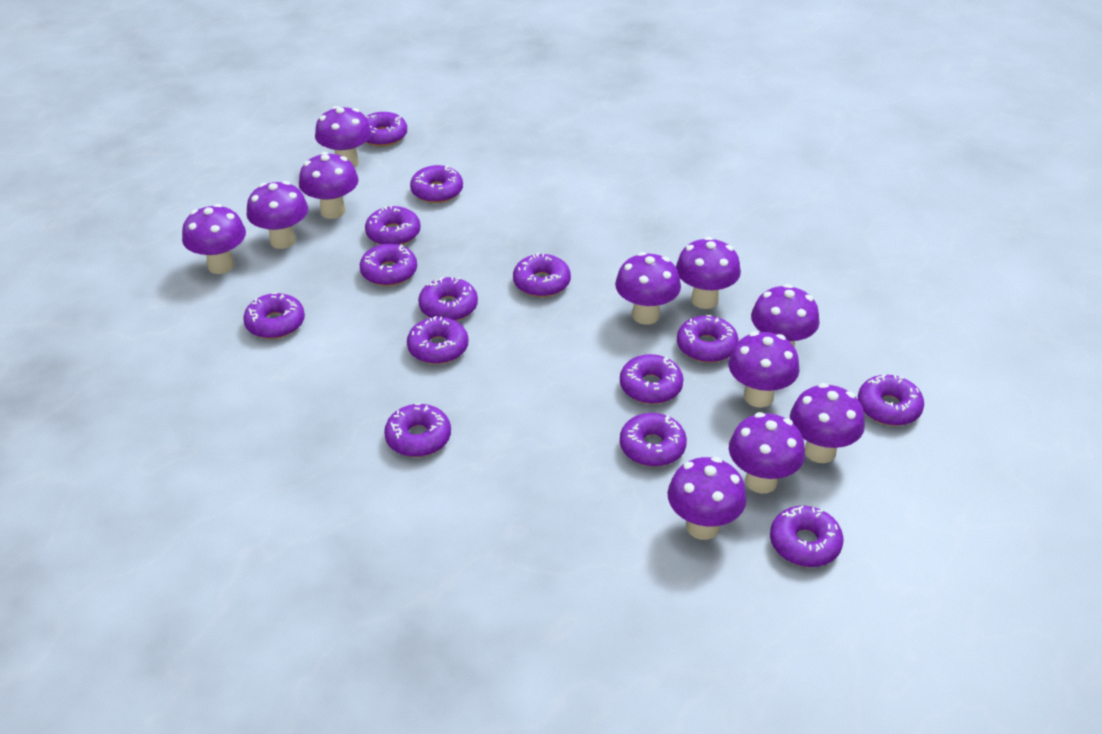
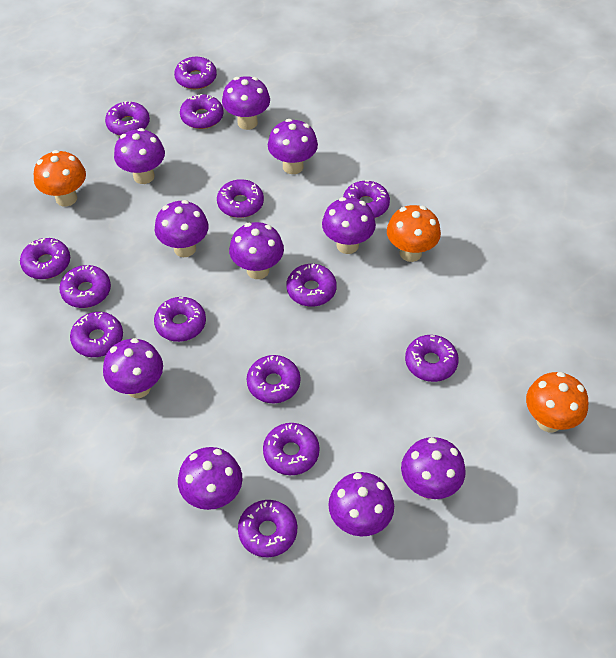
orange mushroom: 0 -> 3
purple mushroom: 11 -> 10

